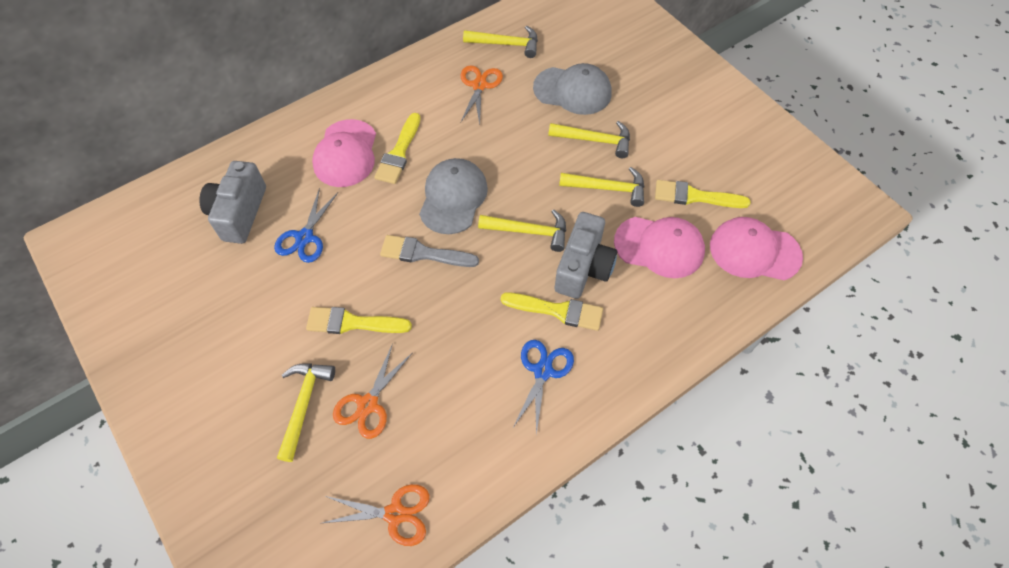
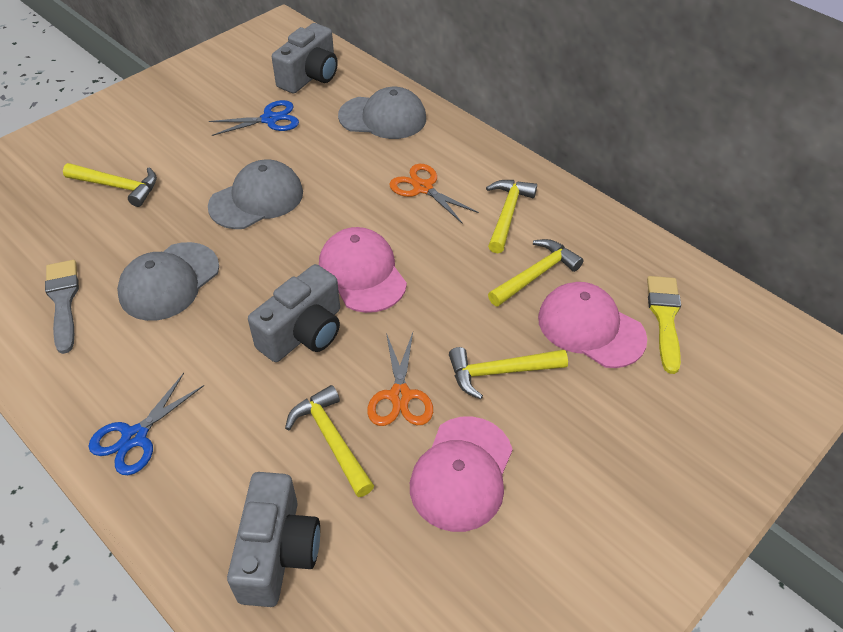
grey camera: 2 -> 3
grey cap: 2 -> 3
orange scissors: 3 -> 2
yellow brush: 4 -> 1

